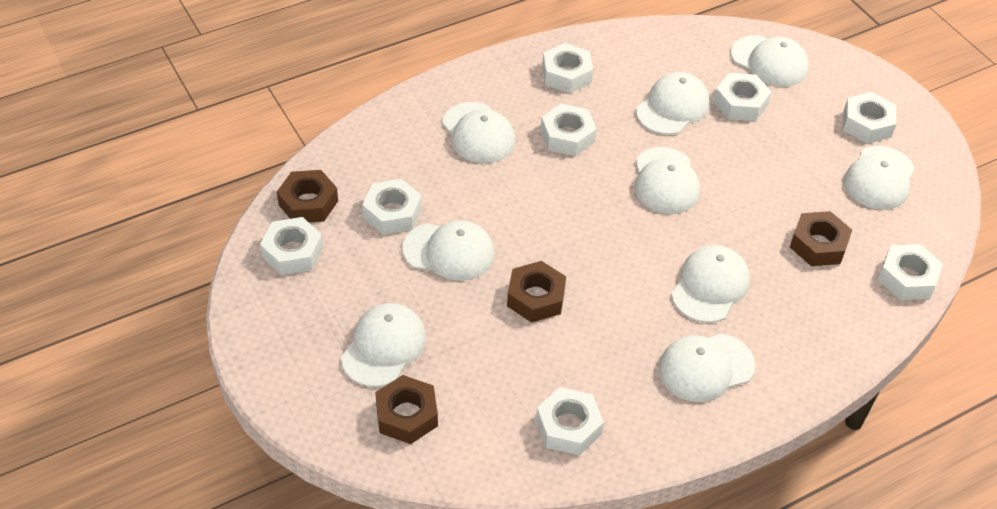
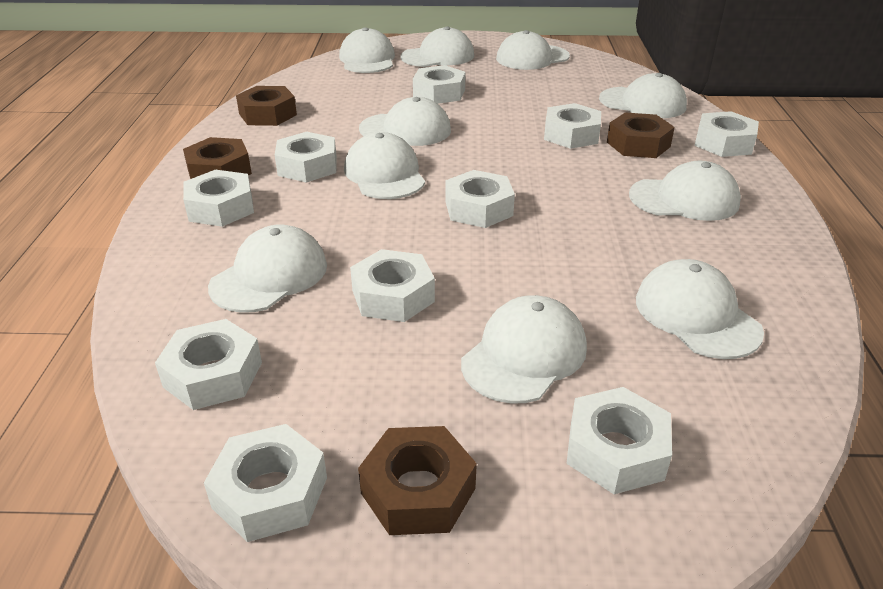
white cap: 9 -> 10
white nut: 8 -> 10

